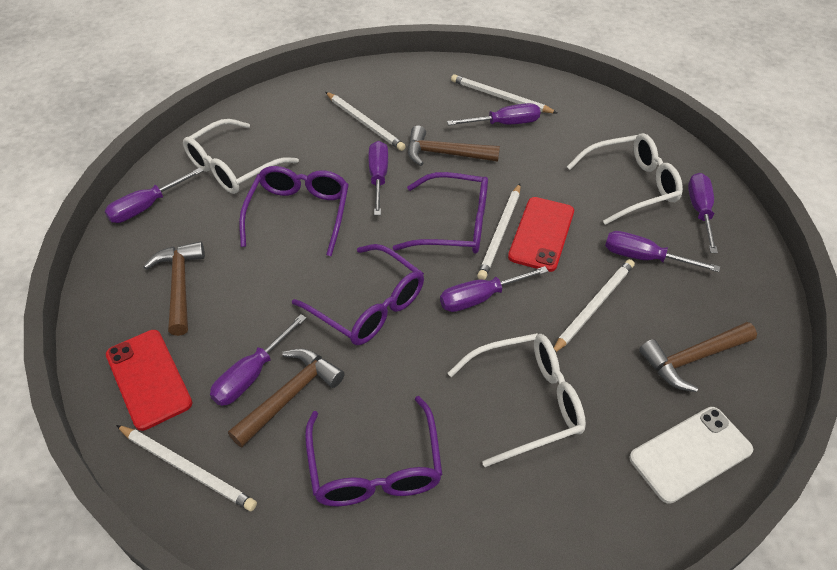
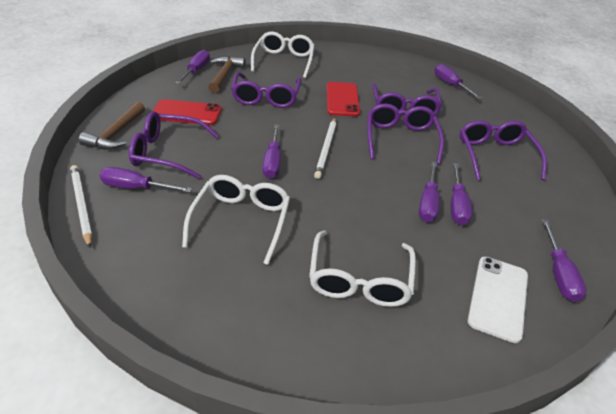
brown hammer: 4 -> 2
purple glasses: 4 -> 5
white pencil: 5 -> 2

